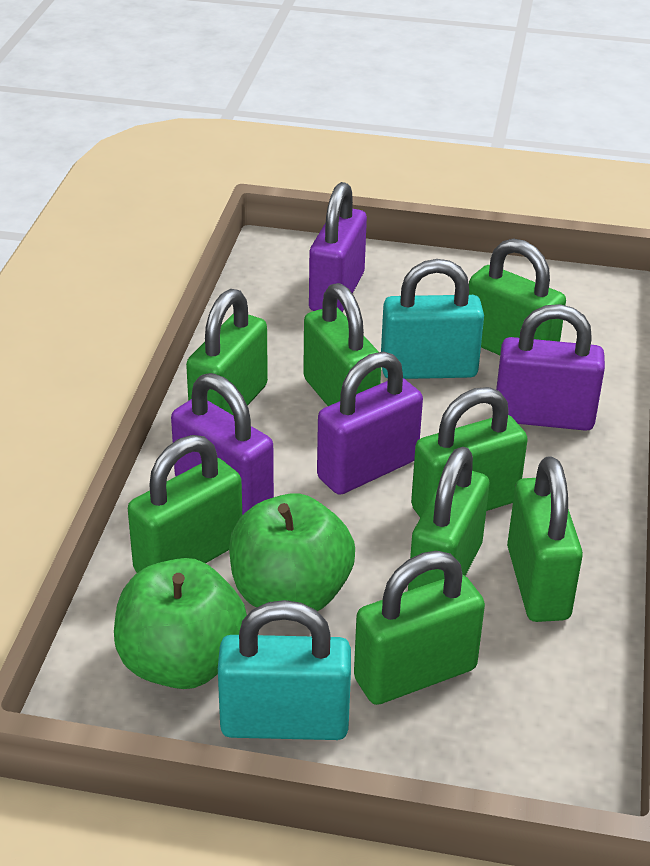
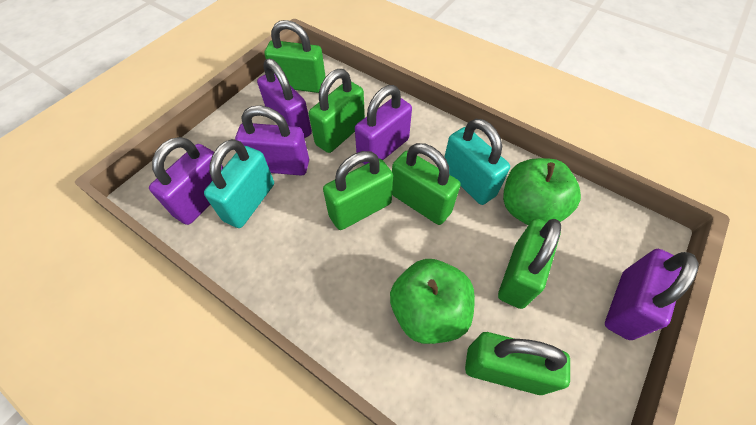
green padlock: 8 -> 6
purple padlock: 4 -> 5

